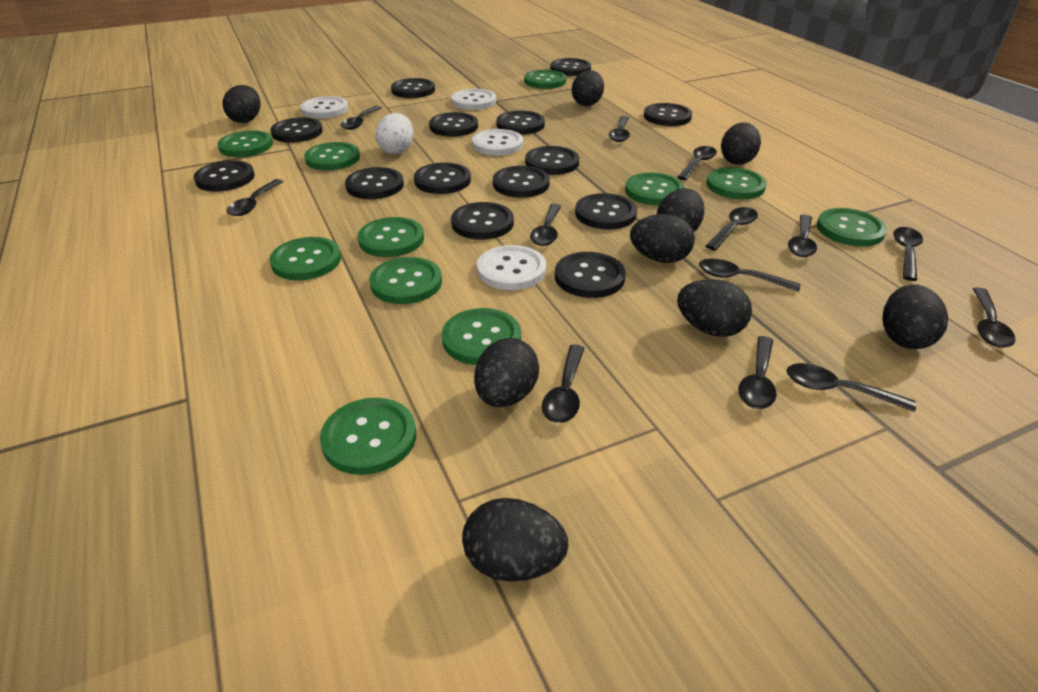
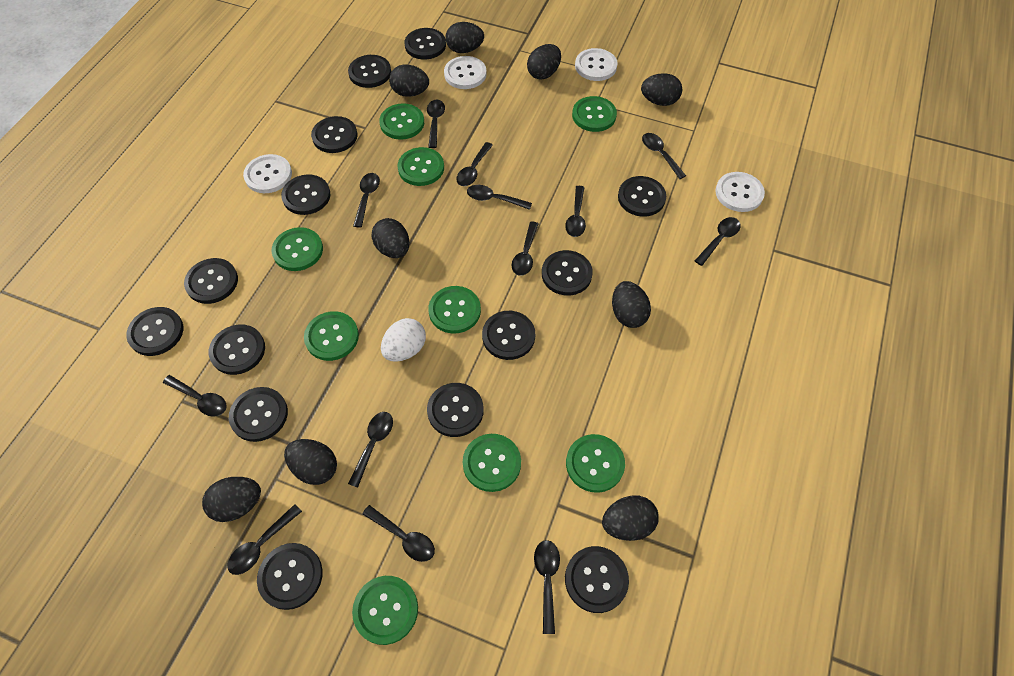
green button: 11 -> 9

